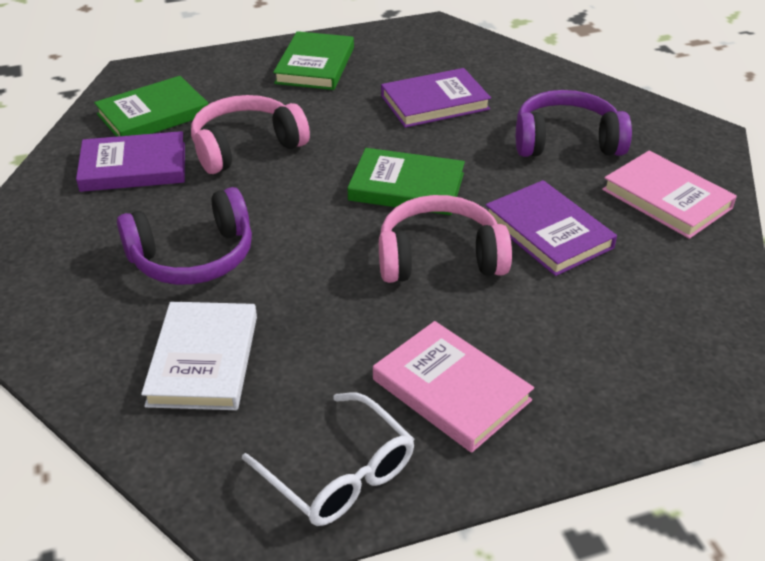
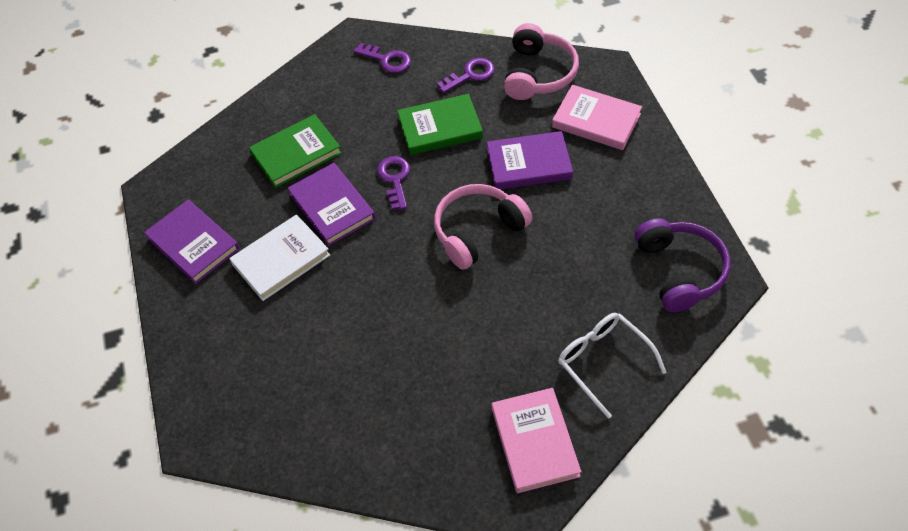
green book: 3 -> 2
purple headphones: 2 -> 1
purple key: 0 -> 3

